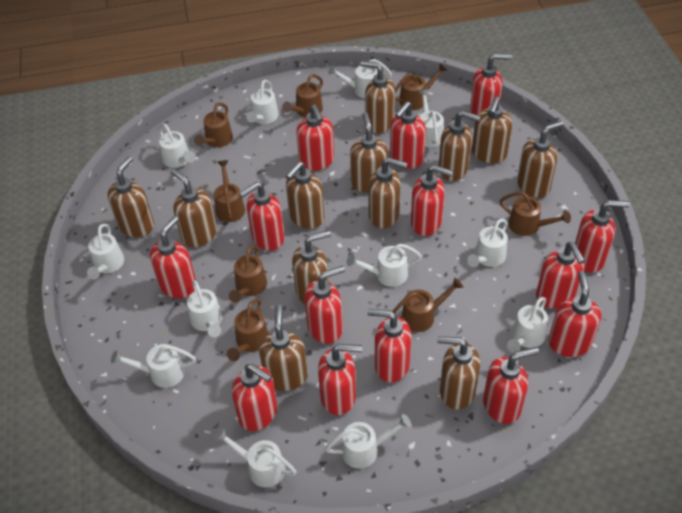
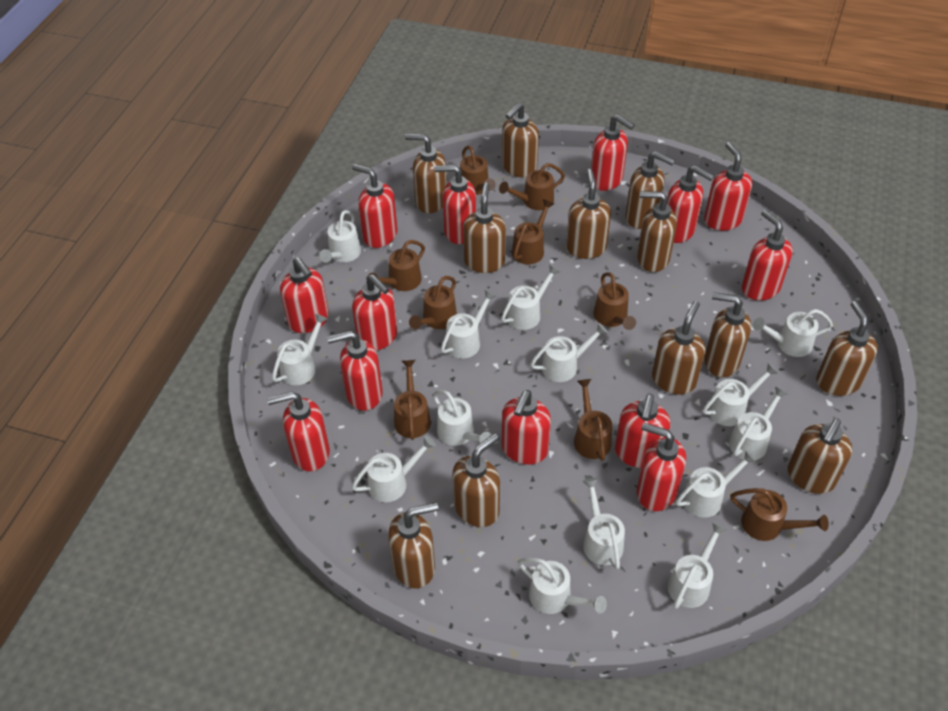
brown watering can: 8 -> 9
red soap dispenser: 14 -> 13
white watering can: 12 -> 14

